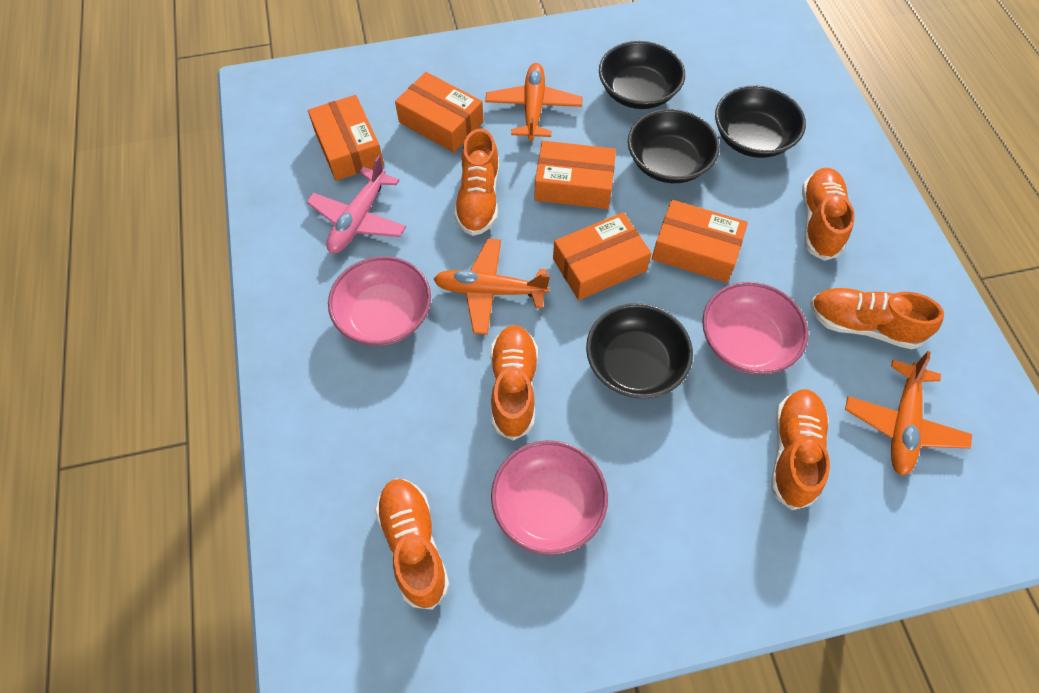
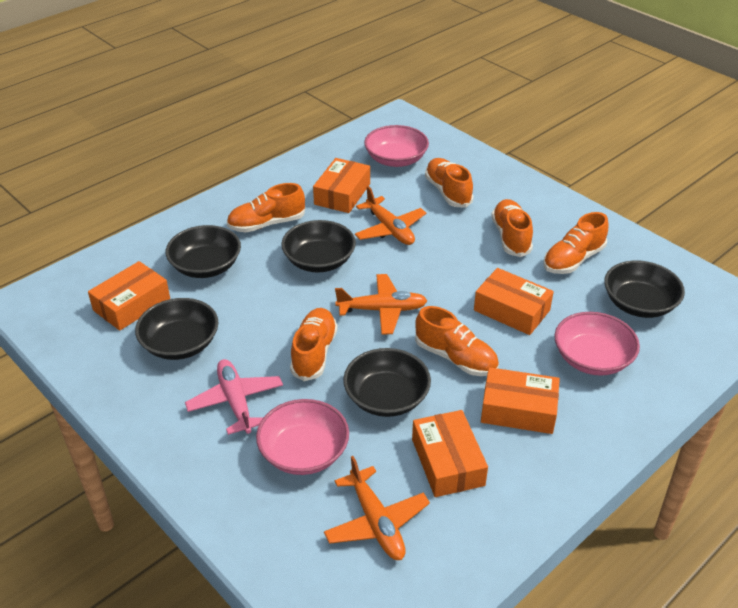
black bowl: 4 -> 5

